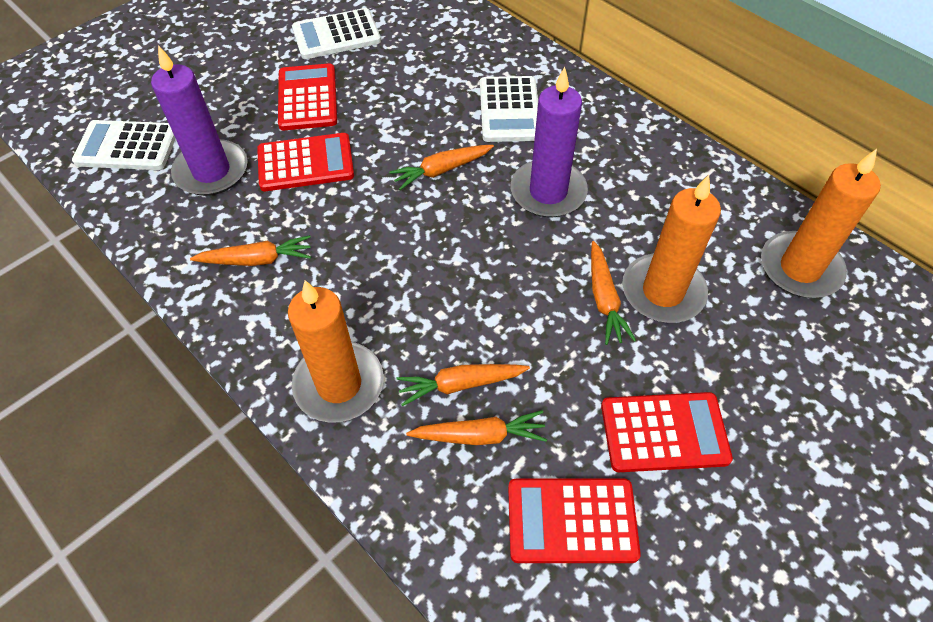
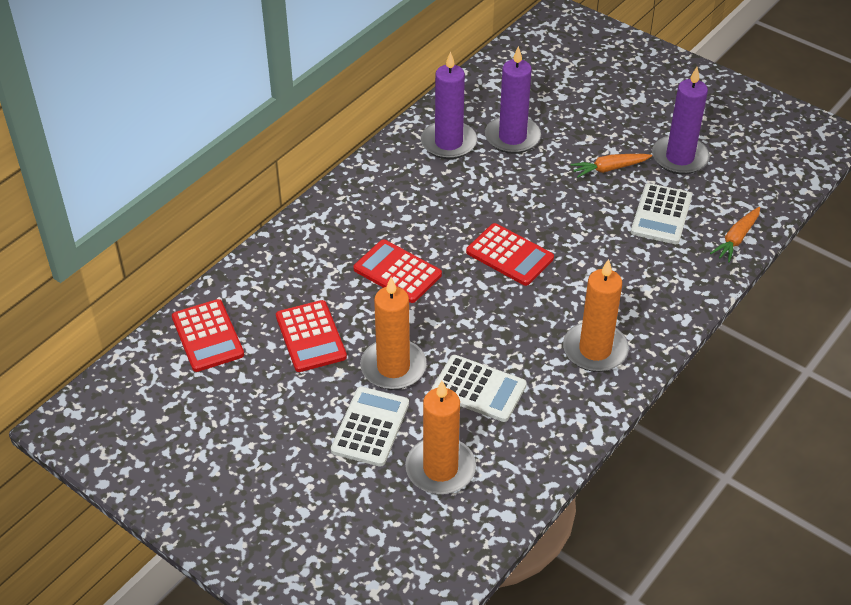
orange carrot: 5 -> 2
purple candle: 2 -> 3

